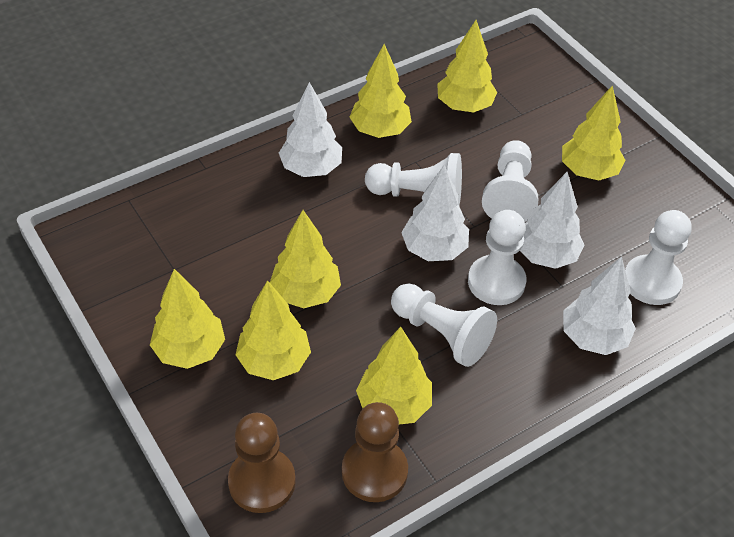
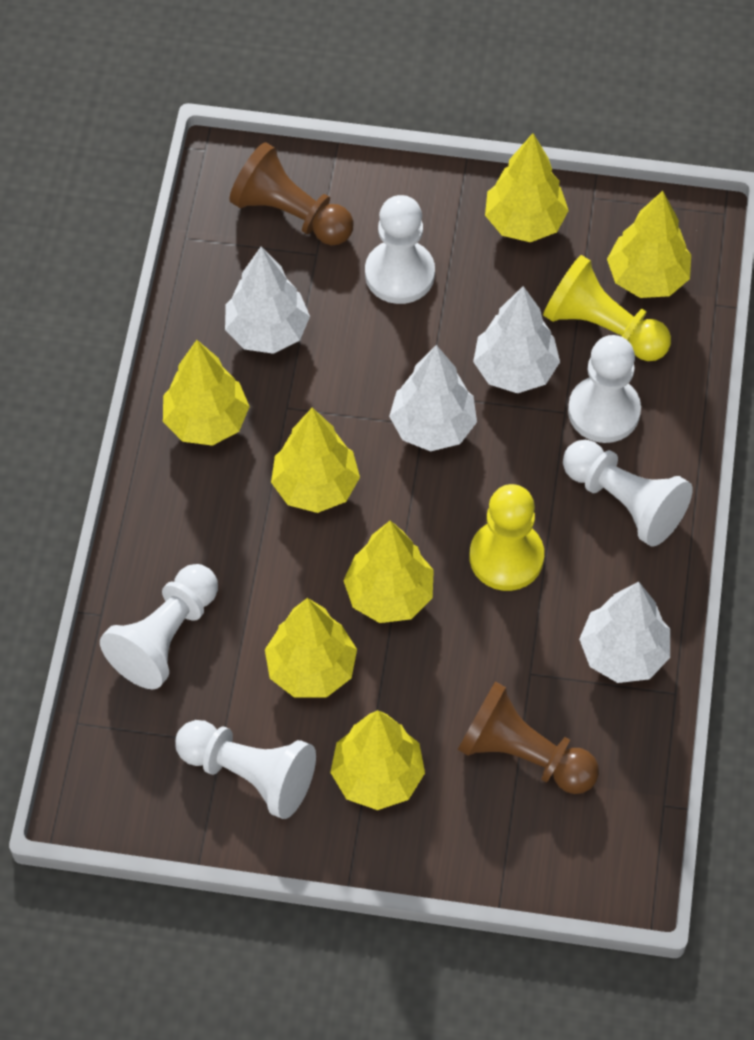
yellow pawn: 0 -> 2

